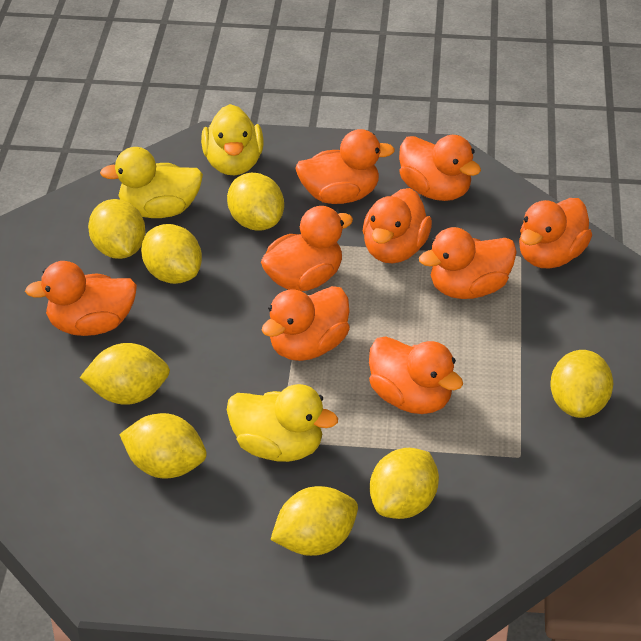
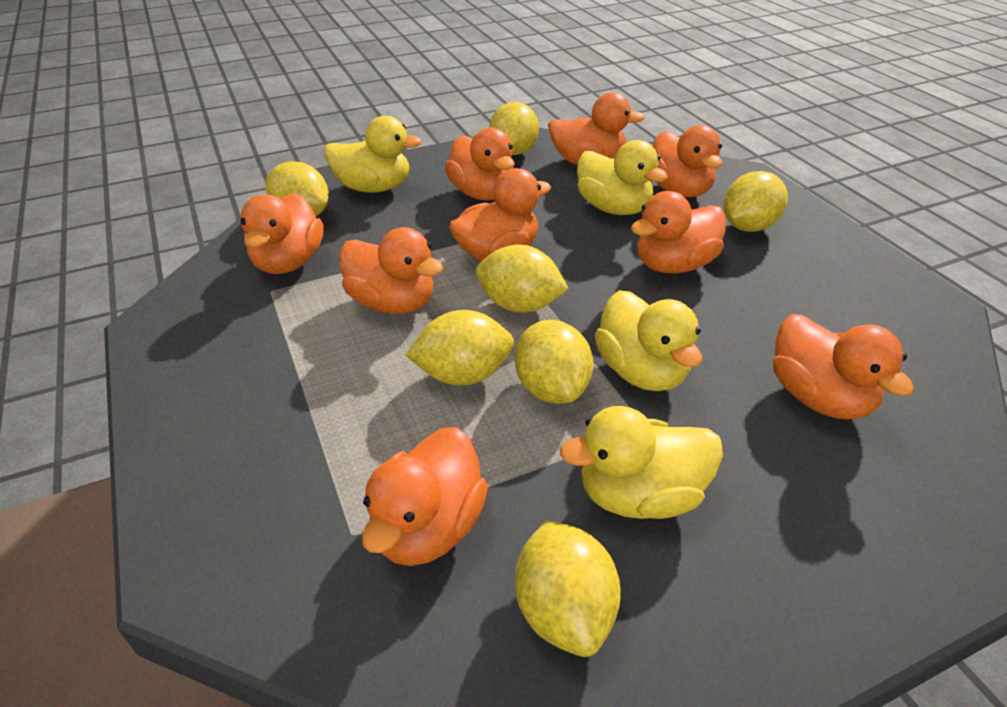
yellow duck: 3 -> 4
yellow lemon: 8 -> 7

